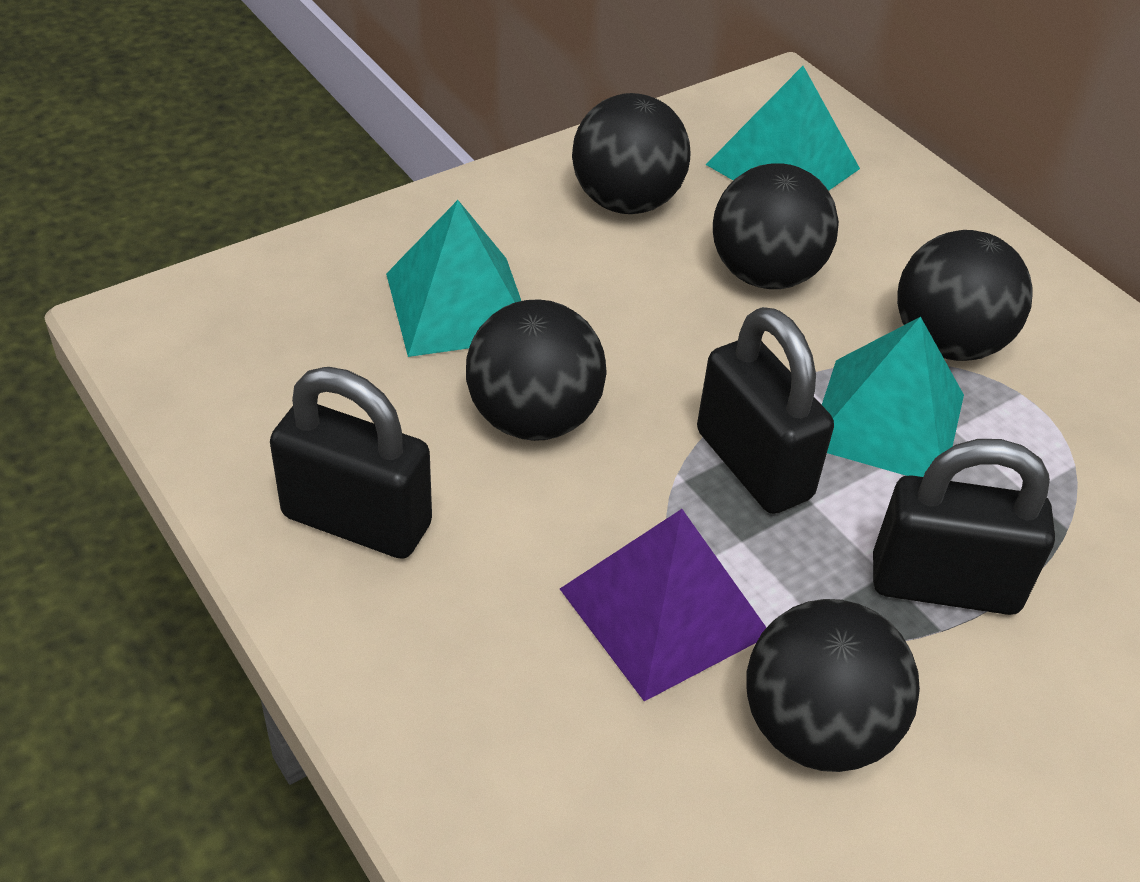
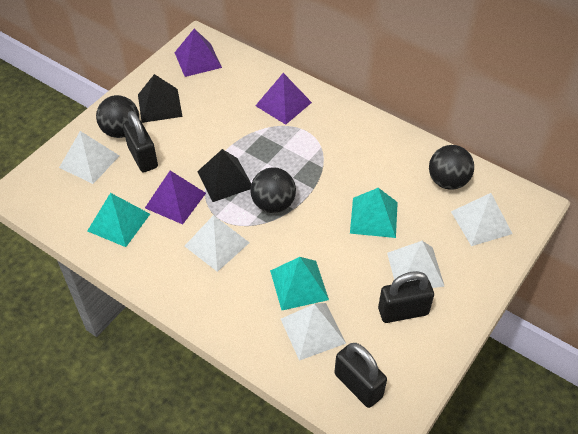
black ball: 5 -> 3
black pyramid: 0 -> 2
purple pyramid: 1 -> 3
white pyramid: 0 -> 5

